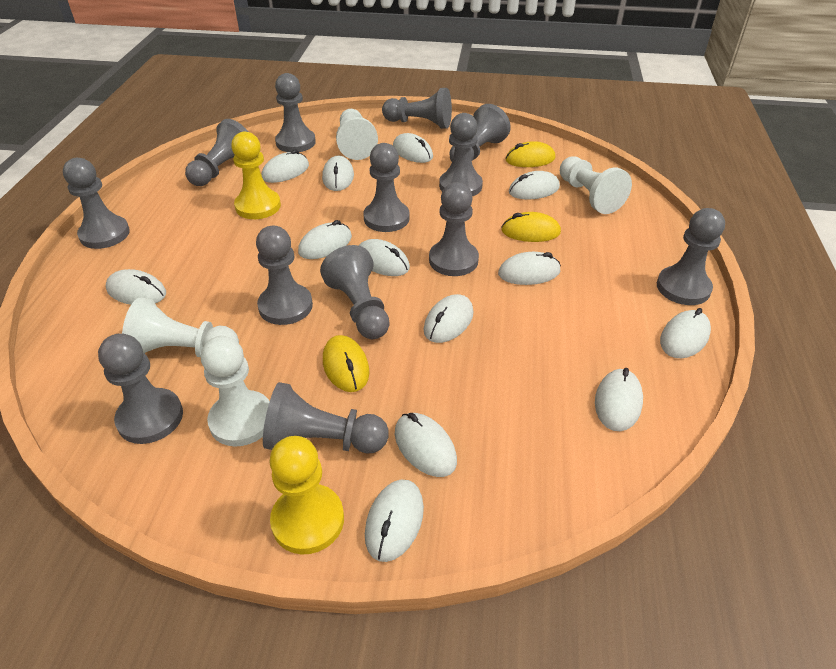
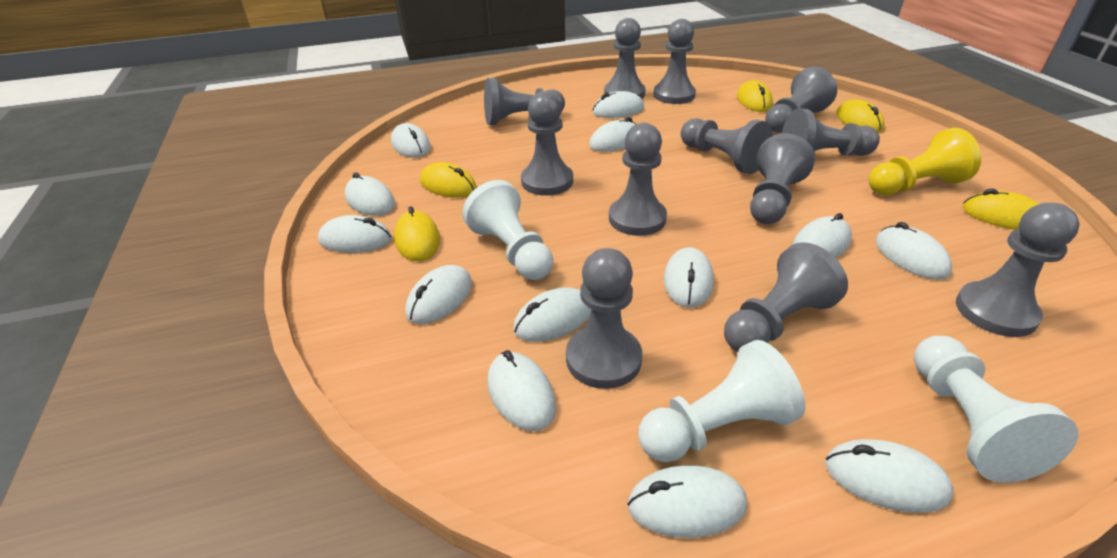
grey pawn: 13 -> 12
white pawn: 4 -> 3
yellow mouse: 3 -> 5
yellow pawn: 2 -> 1

